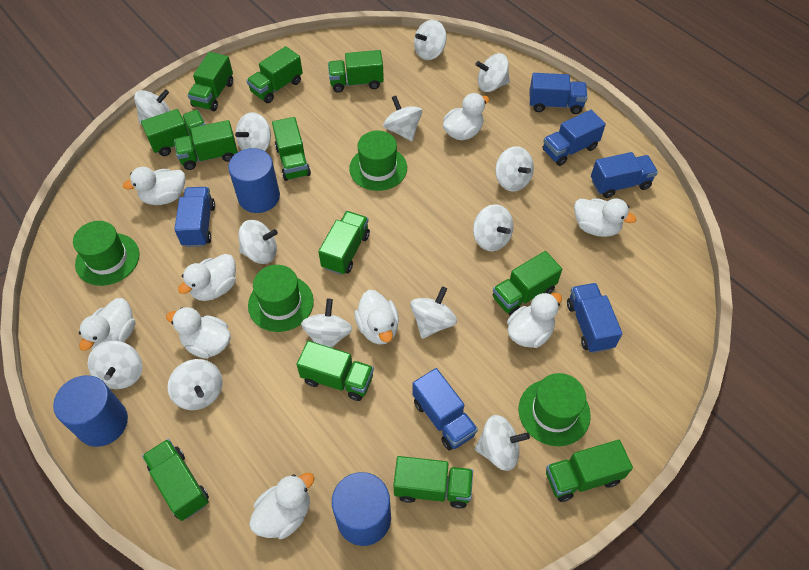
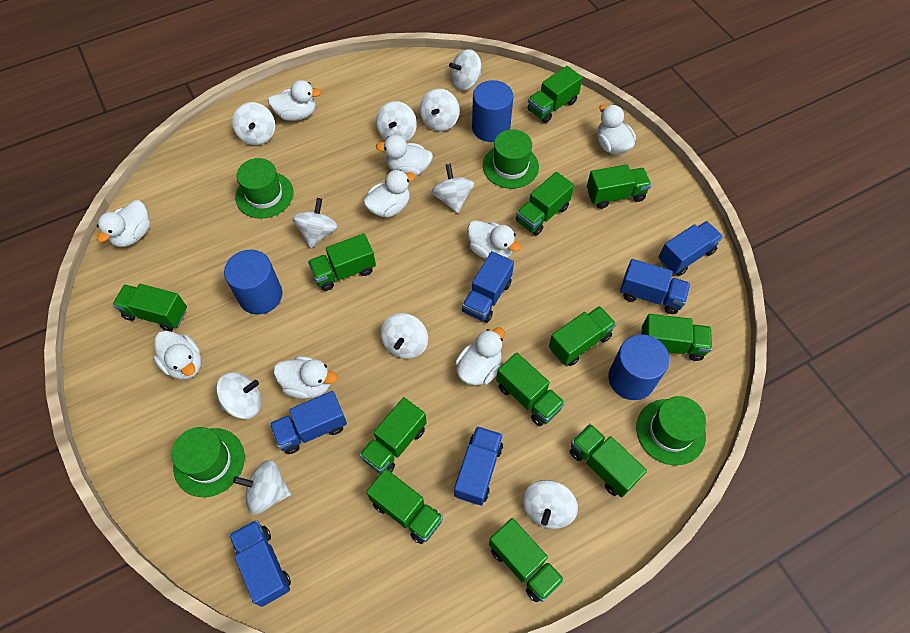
white spinning top: 13 -> 10

